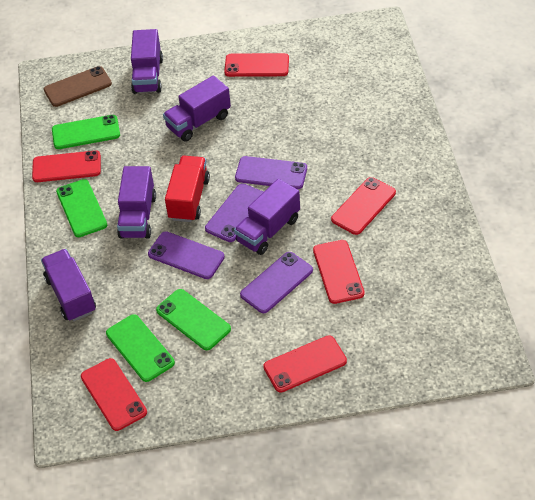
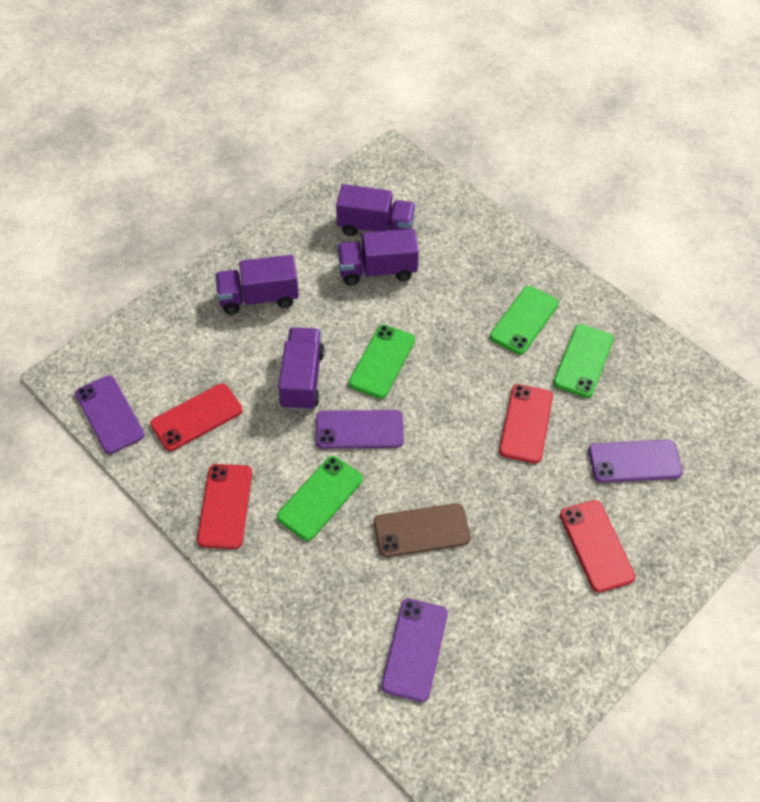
purple truck: 5 -> 4
red phone: 6 -> 4
red truck: 1 -> 0

